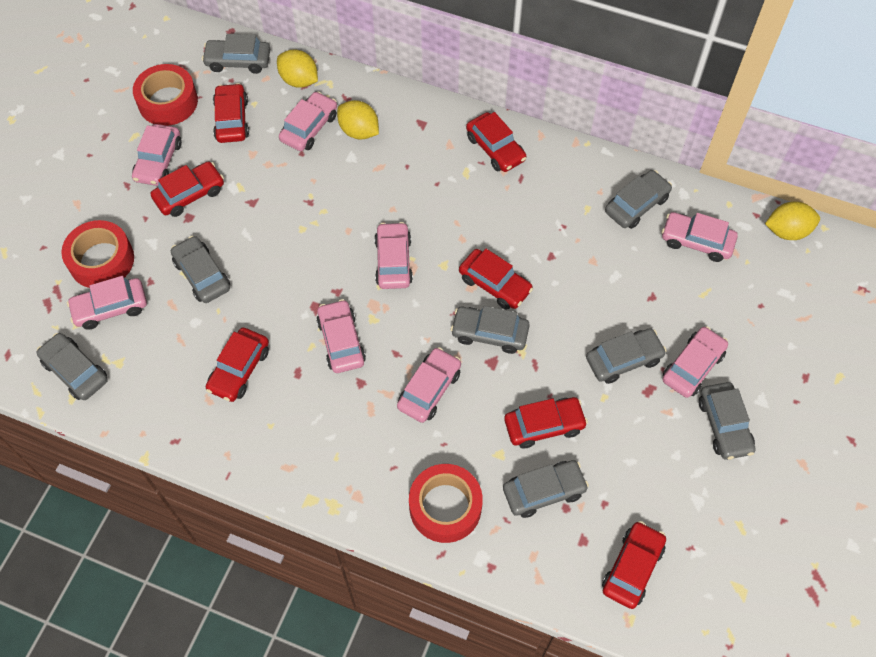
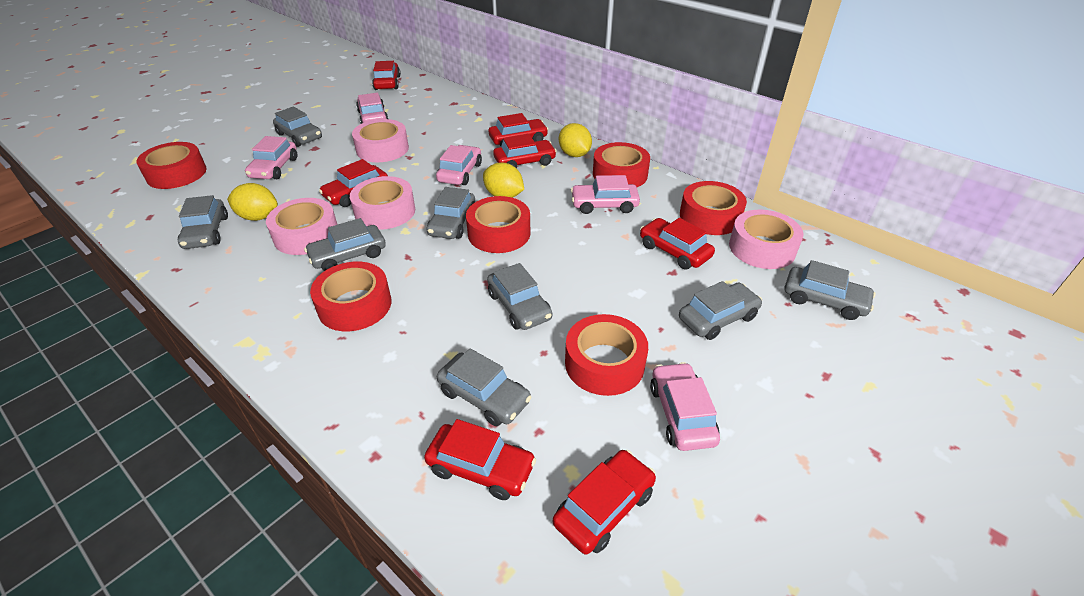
pink car: 8 -> 5
pink tape: 0 -> 4
red tape: 3 -> 6

